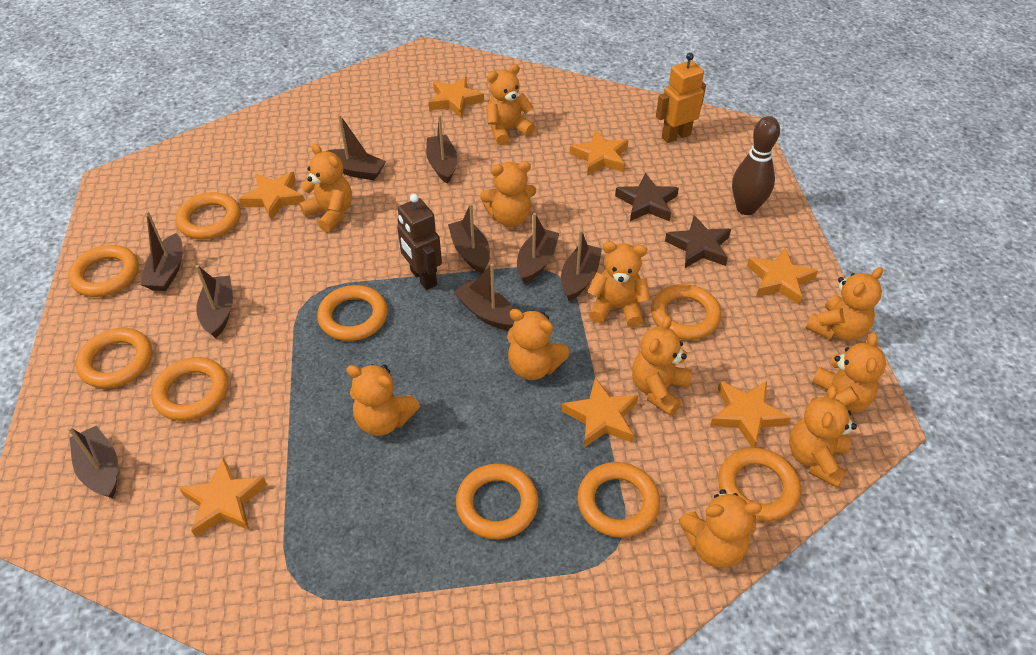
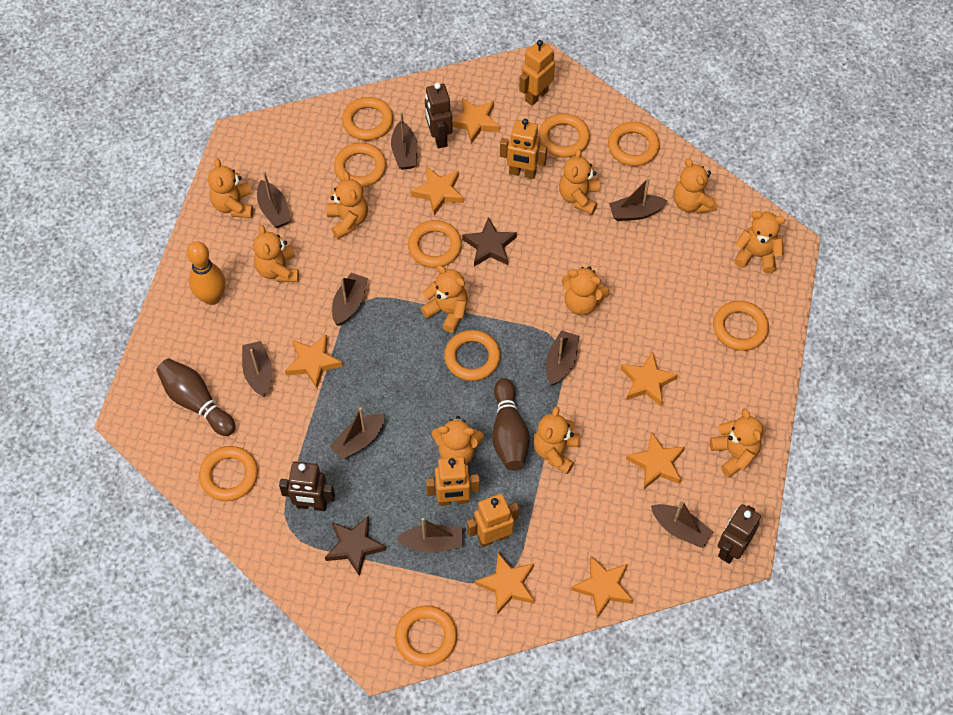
brown bowling pin: 1 -> 2
brown robot: 1 -> 3
orange bowling pin: 0 -> 1
orange robot: 1 -> 4

